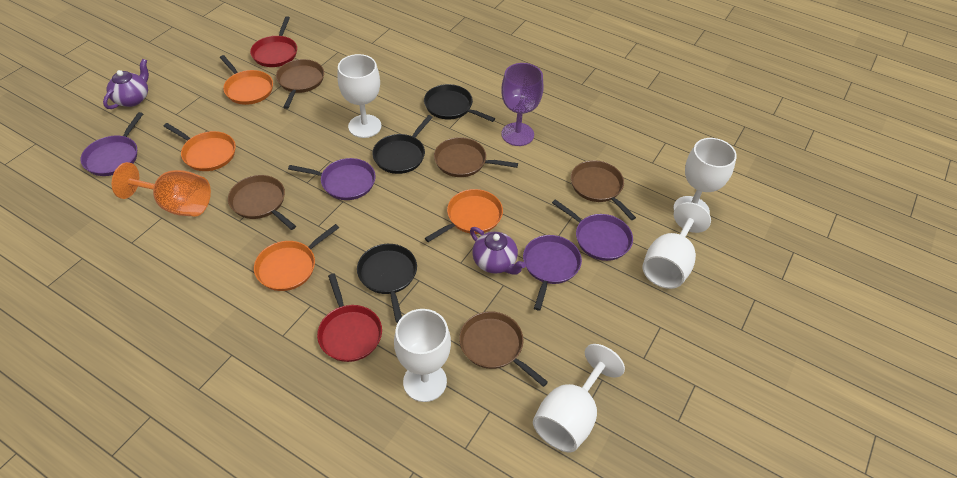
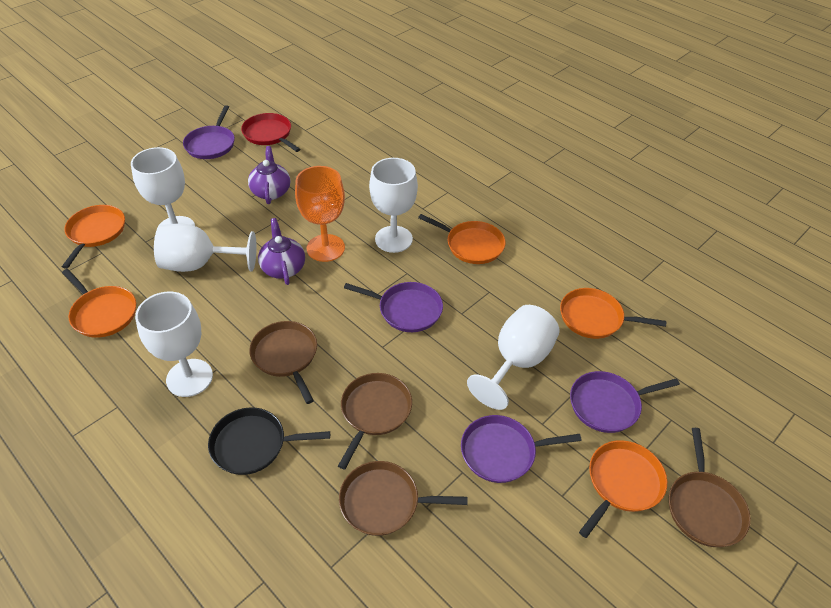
black pan: 3 -> 1
brown pan: 5 -> 4
orange pan: 4 -> 5
purple goblet: 1 -> 0
red pan: 2 -> 1

